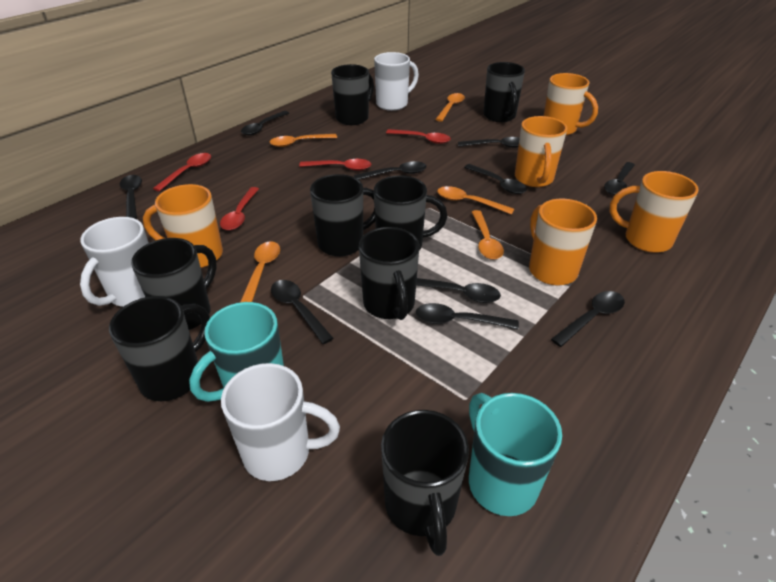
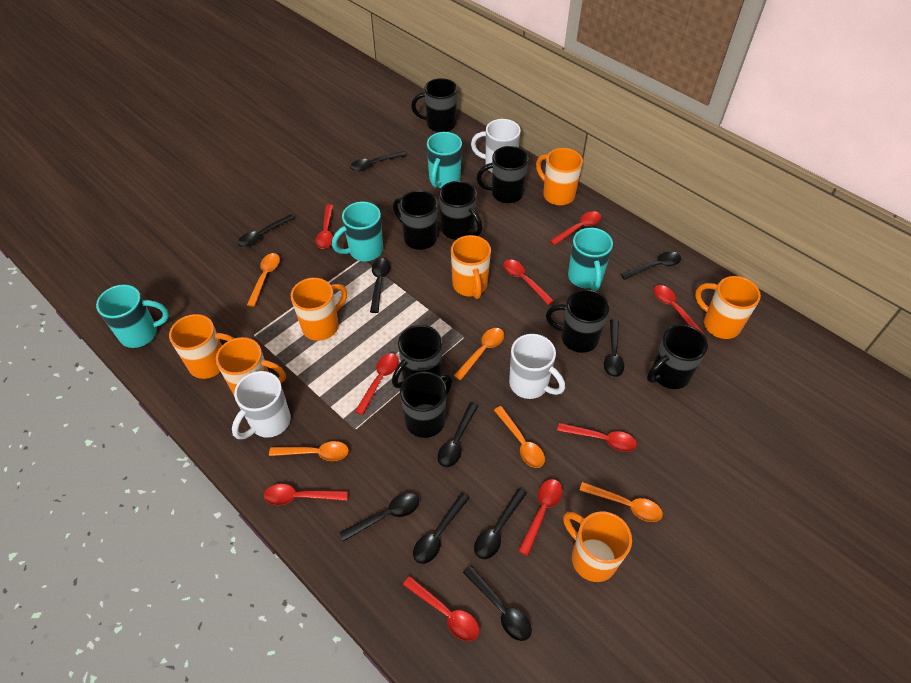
orange mug: 5 -> 7
red spoon: 4 -> 9
turquoise mug: 2 -> 4

